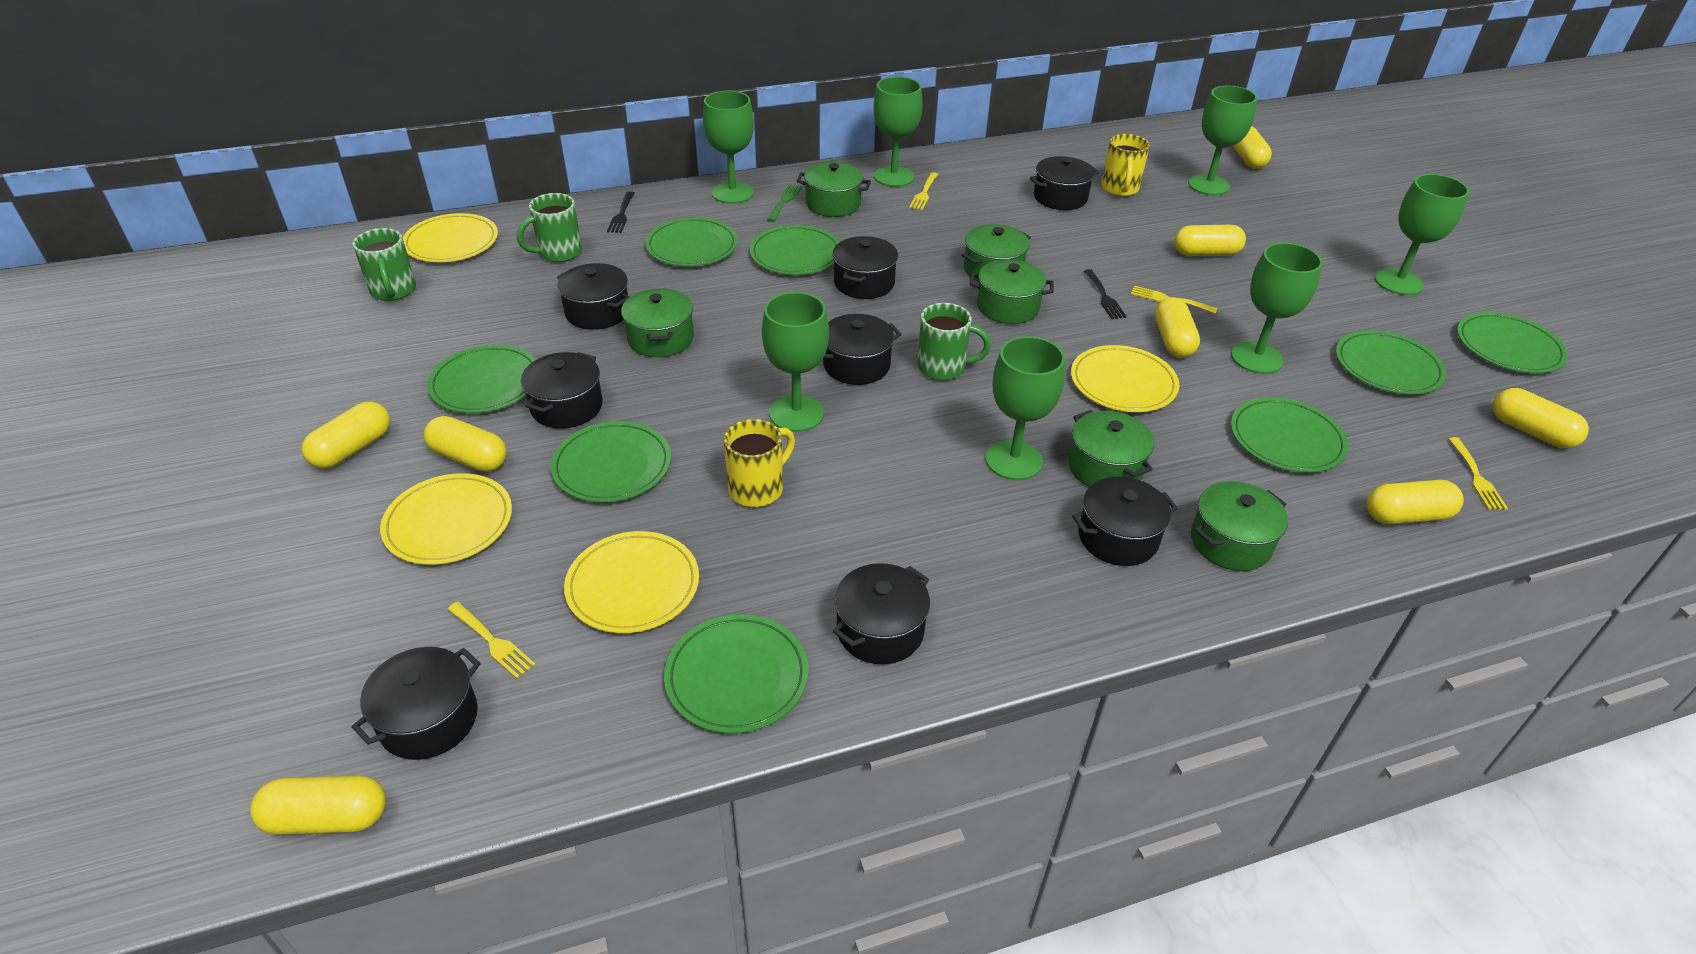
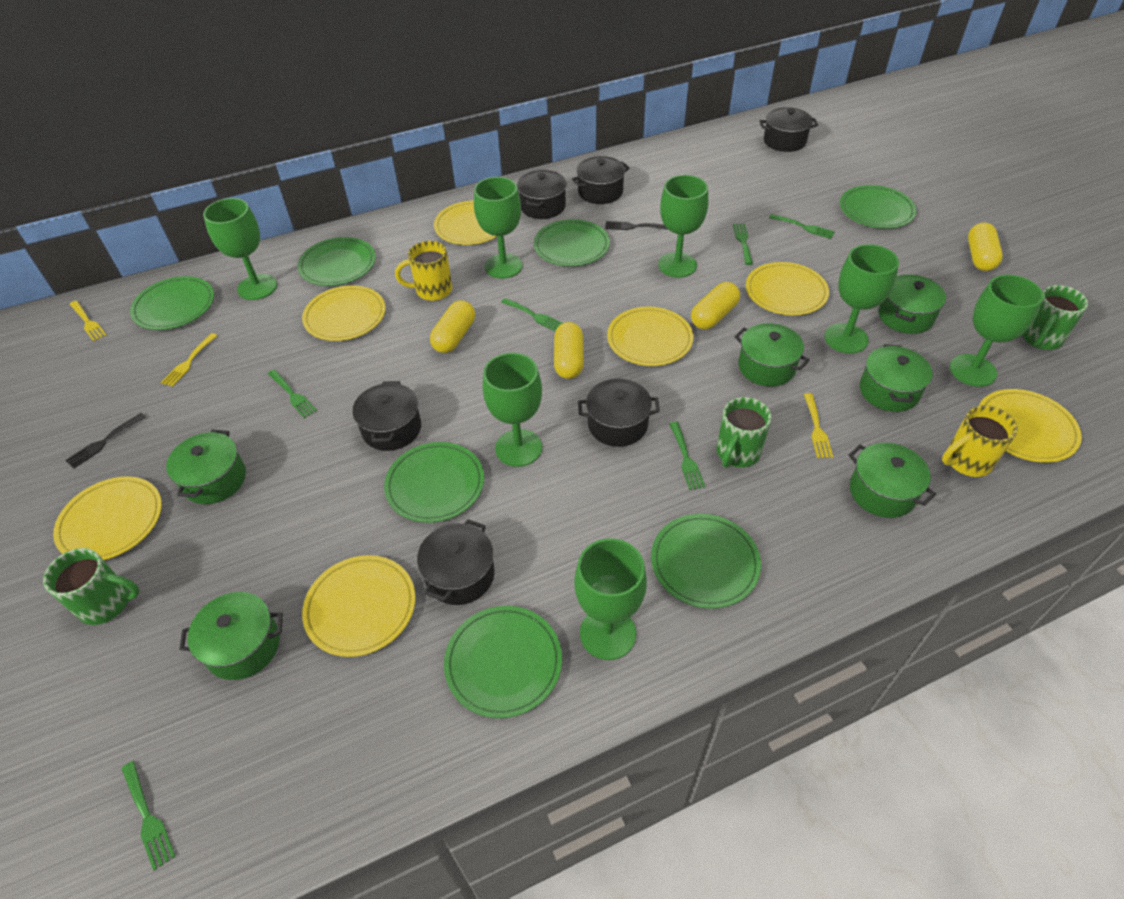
black pot: 8 -> 6
green fork: 1 -> 6
green plate: 8 -> 7
yellow capsule: 8 -> 4
yellow fork: 4 -> 3
yellow plate: 4 -> 7

